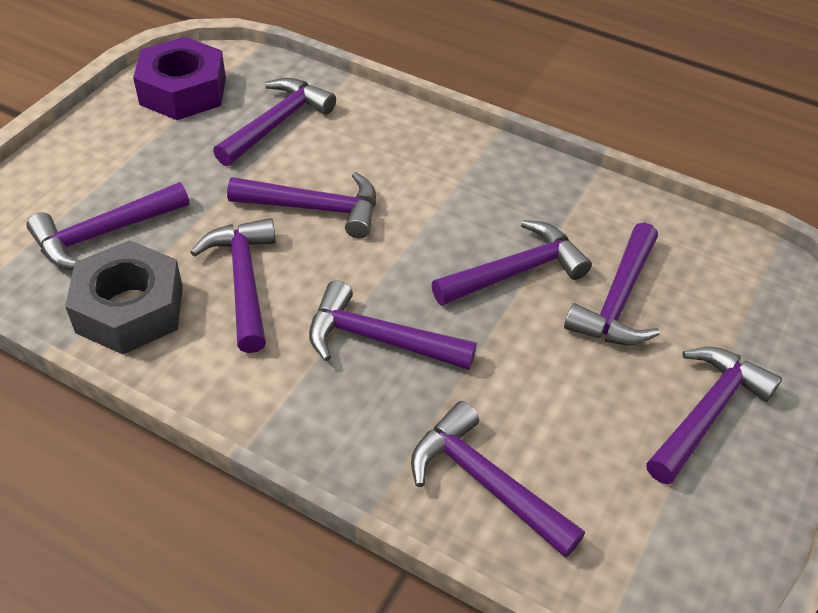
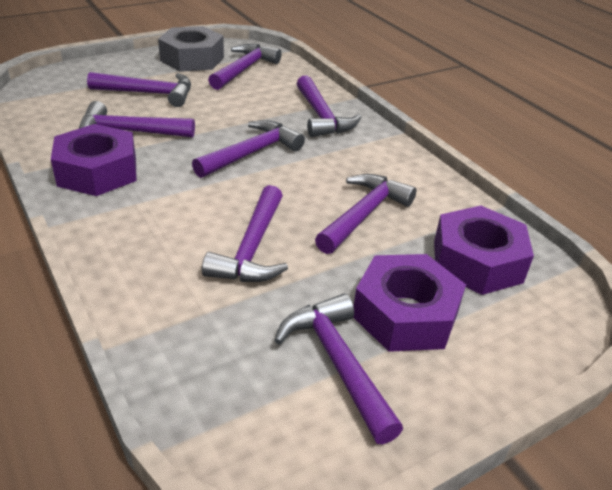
purple hammer: 9 -> 8
purple nut: 1 -> 3

